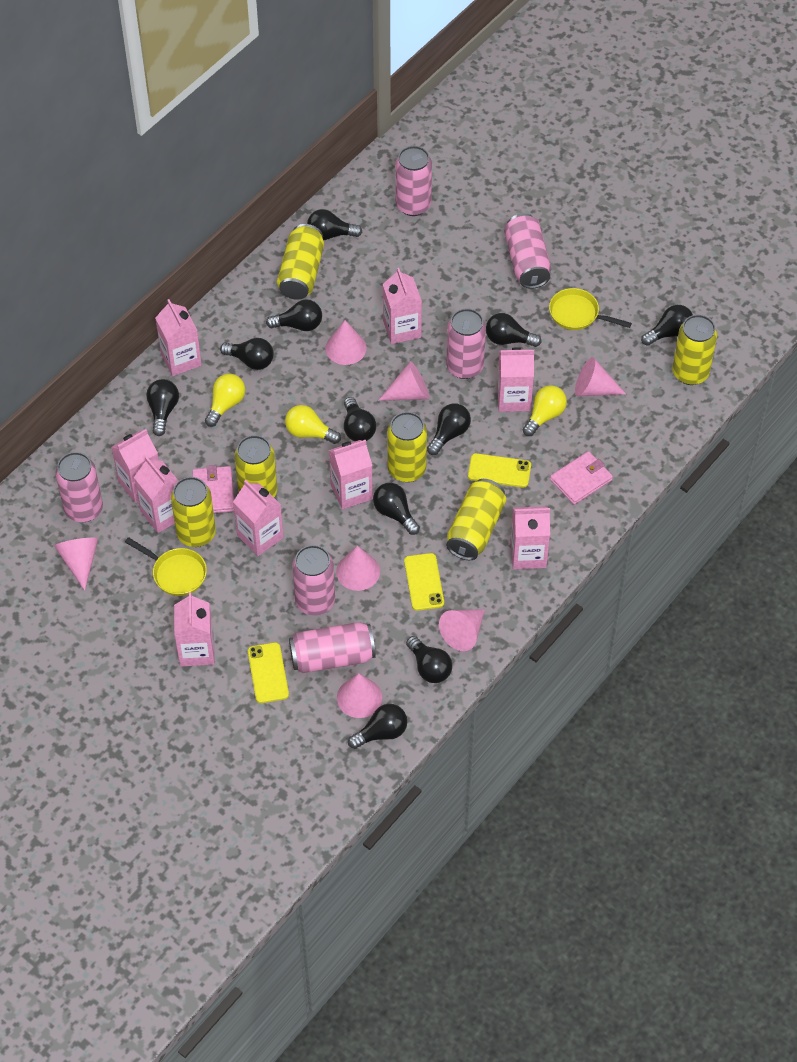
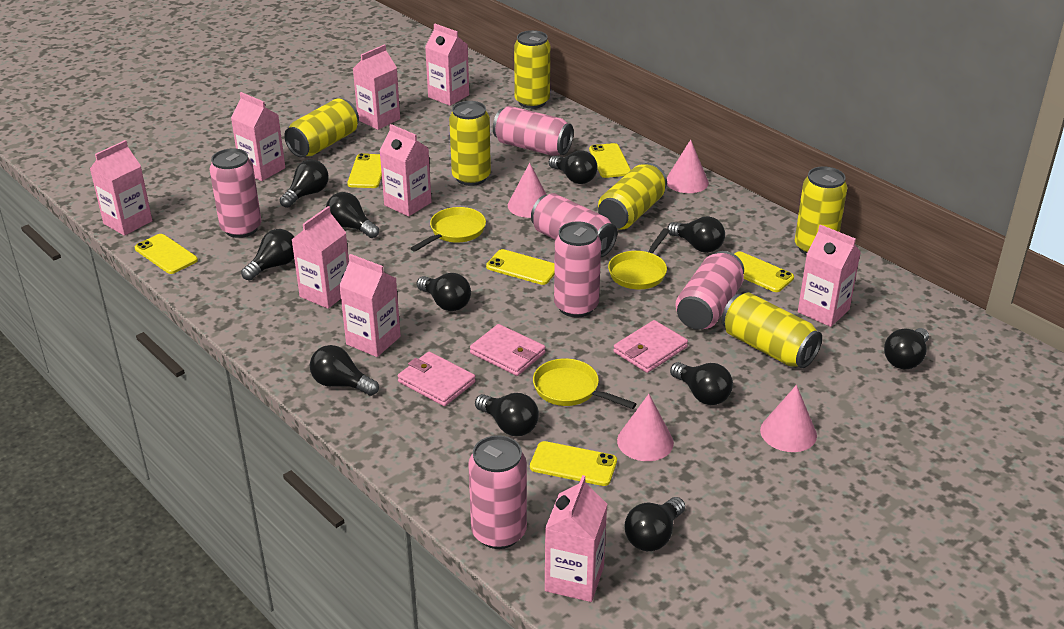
pink cone: 7 -> 4
pink wallet: 2 -> 3
yellow light bulb: 3 -> 0
yellow pan: 2 -> 3
yellow phone: 3 -> 6

